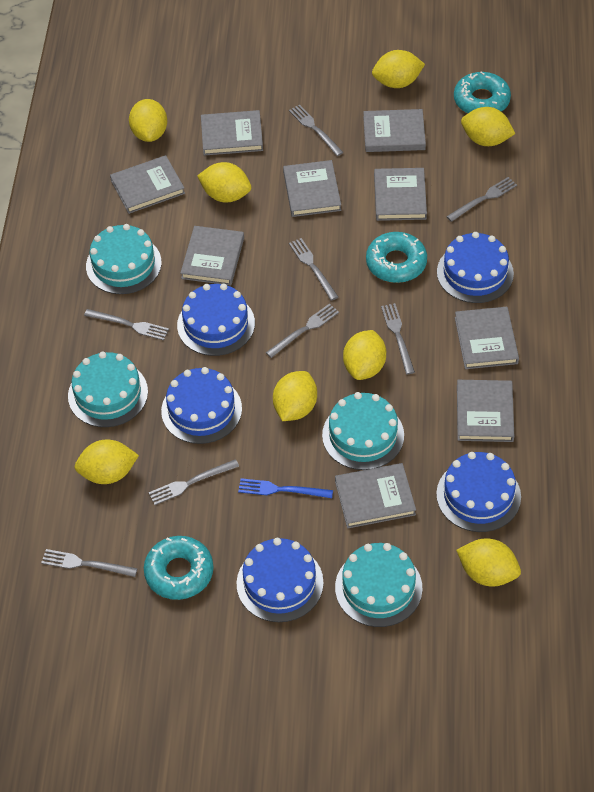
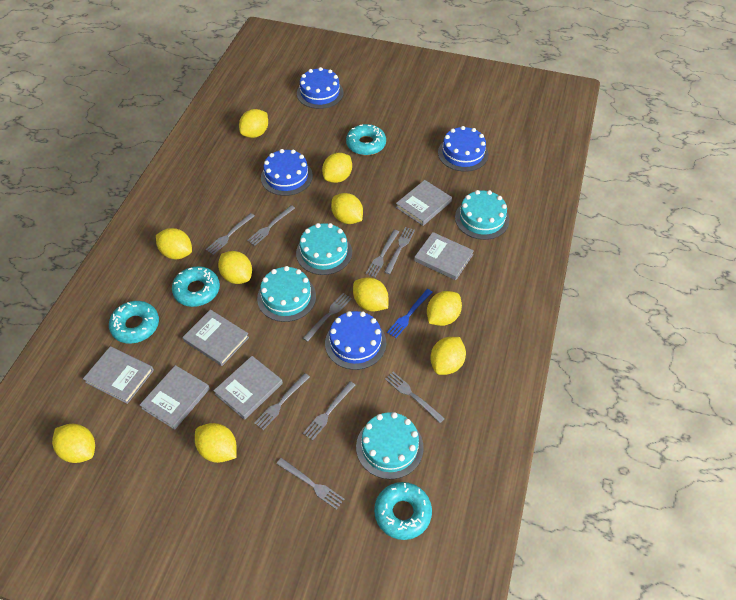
blue cake: 5 -> 4
grey book: 9 -> 6
grey fork: 8 -> 9
turquoise donut: 3 -> 4
yellow lemon: 8 -> 10

